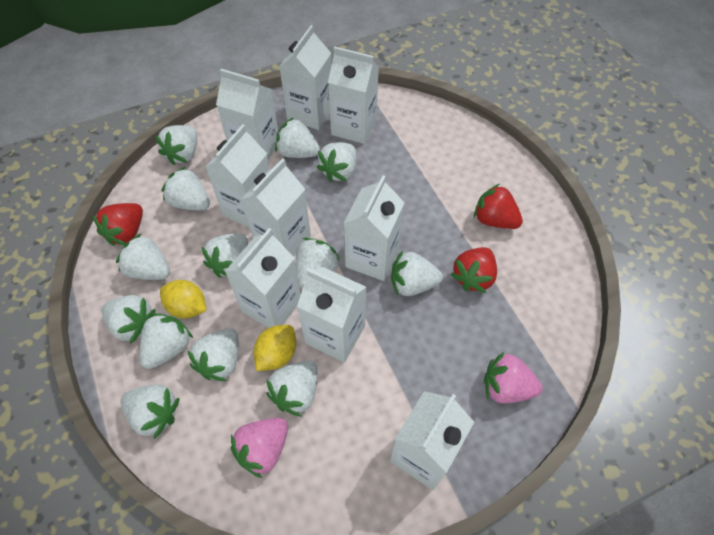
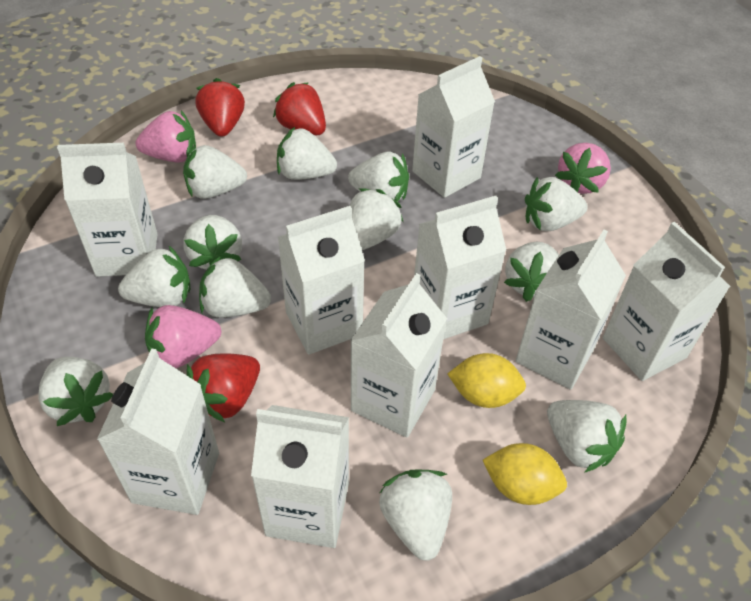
pink strawberry: 2 -> 3
white strawberry: 13 -> 12

